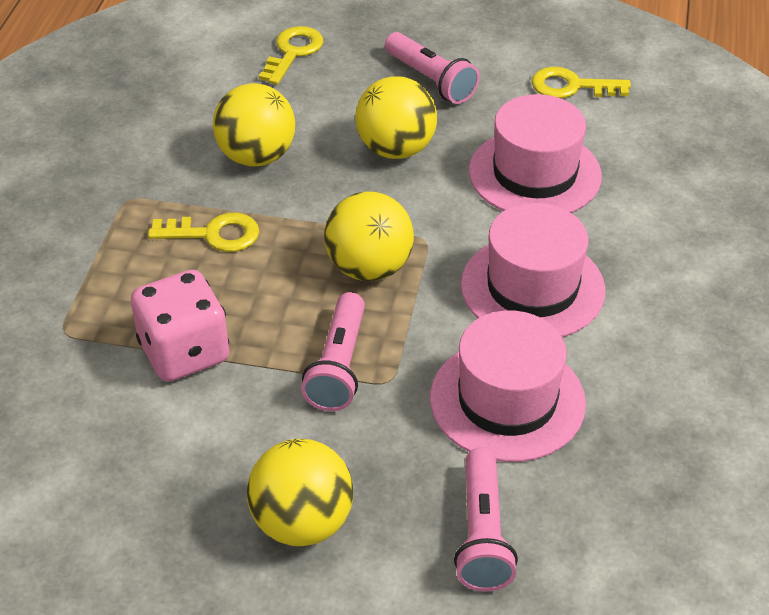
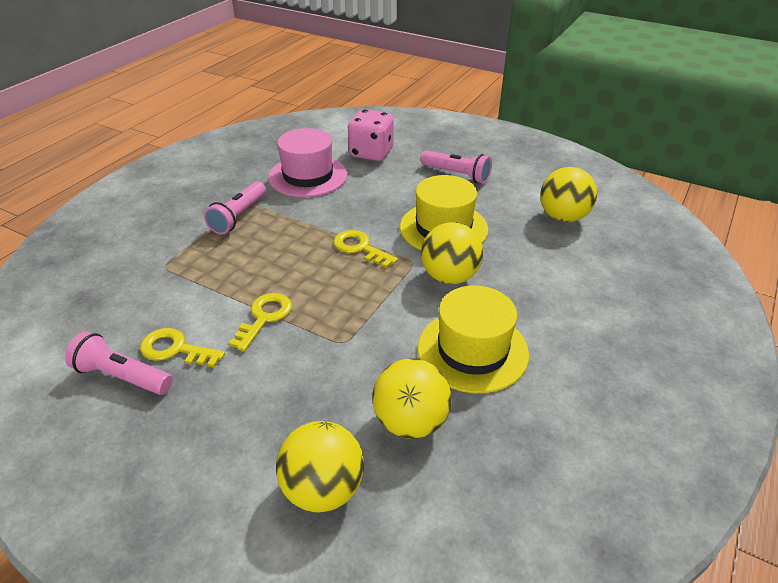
pink hat: 3 -> 1
yellow hat: 0 -> 2

